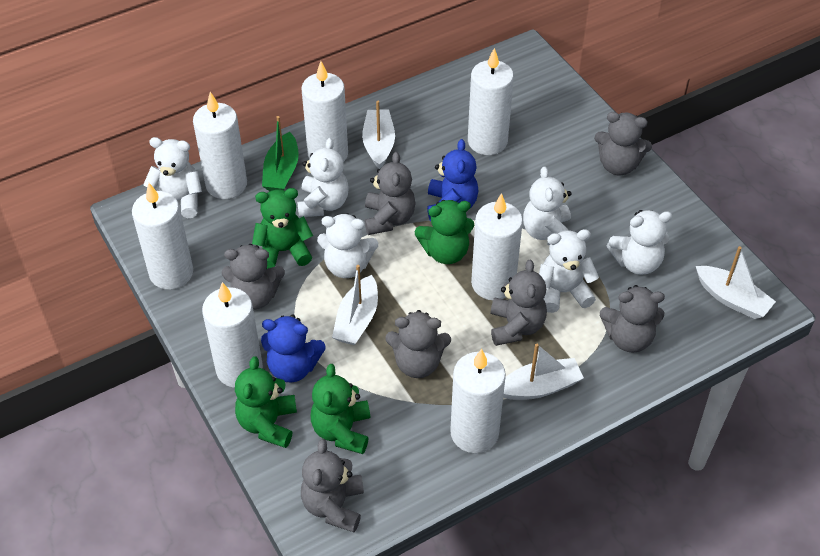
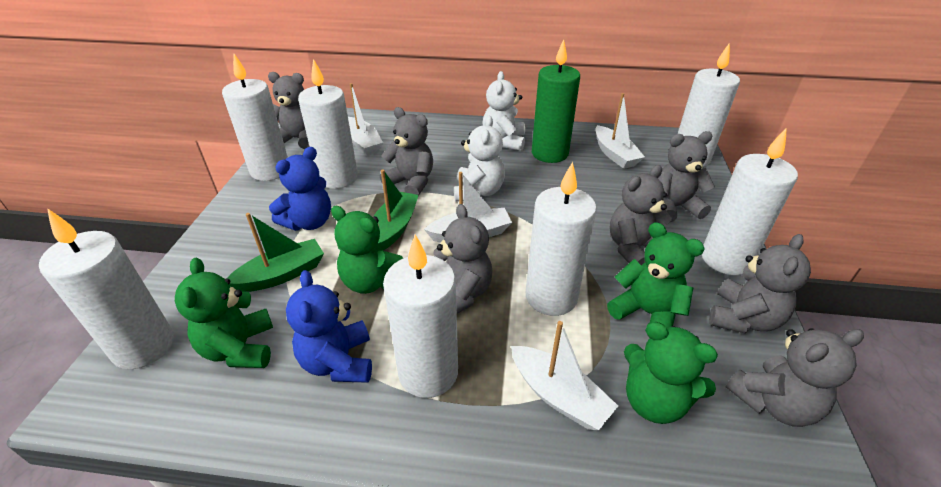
green boat: 1 -> 2
green candle: 0 -> 1
white teddy bear: 6 -> 2

